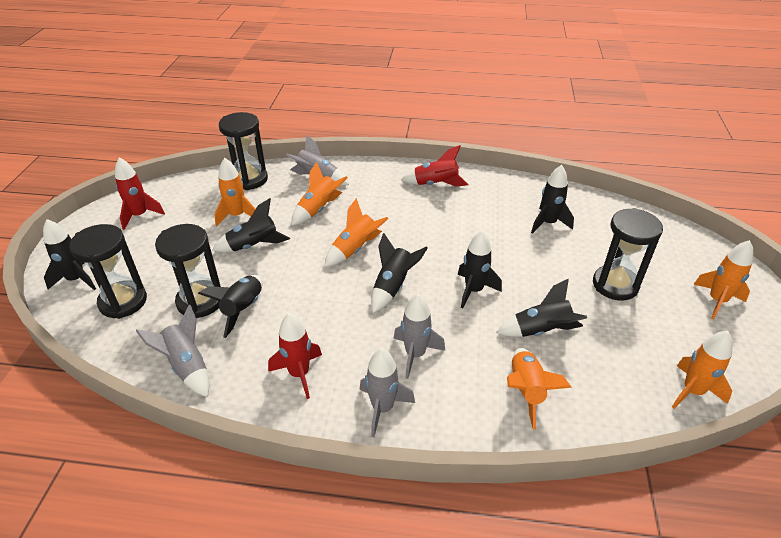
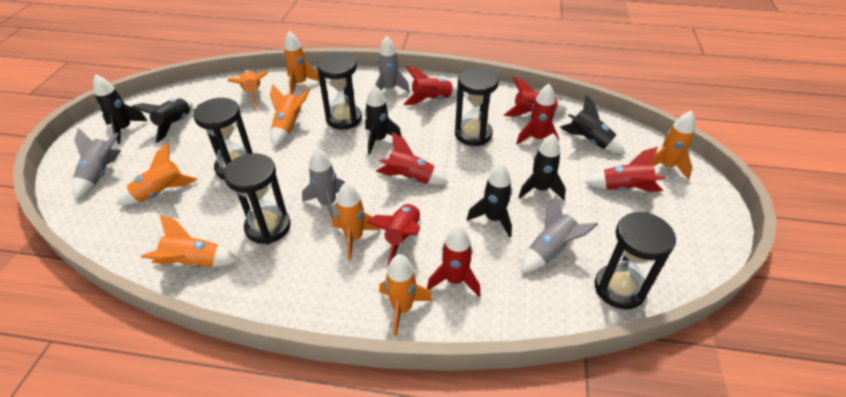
black hourglass: 4 -> 5
black rocket: 7 -> 6
orange rocket: 6 -> 8
red rocket: 3 -> 7

